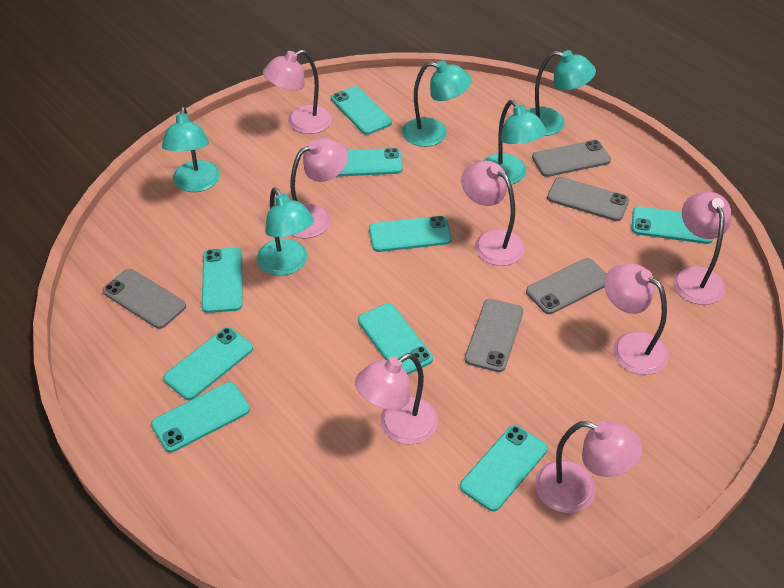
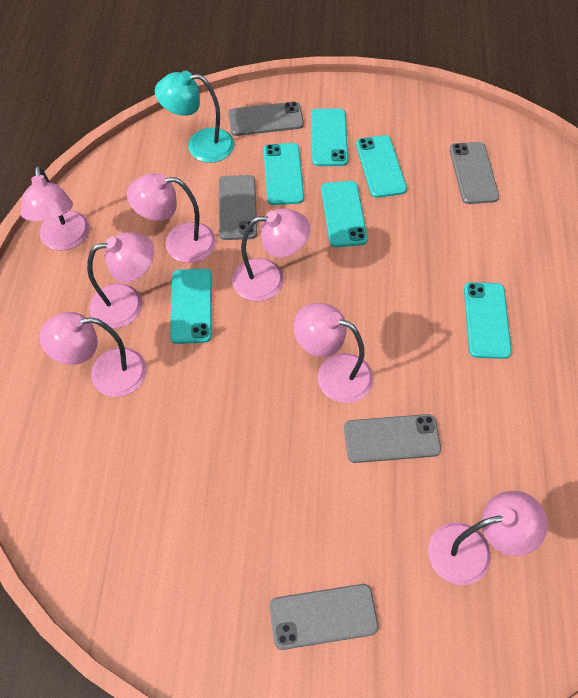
turquoise lamp: 5 -> 1
turquoise phone: 9 -> 6

